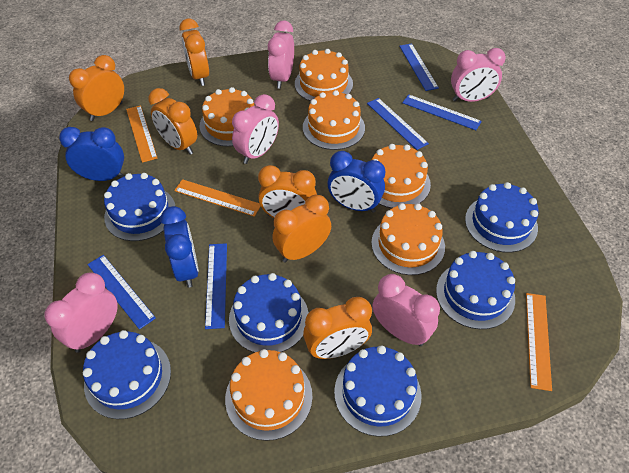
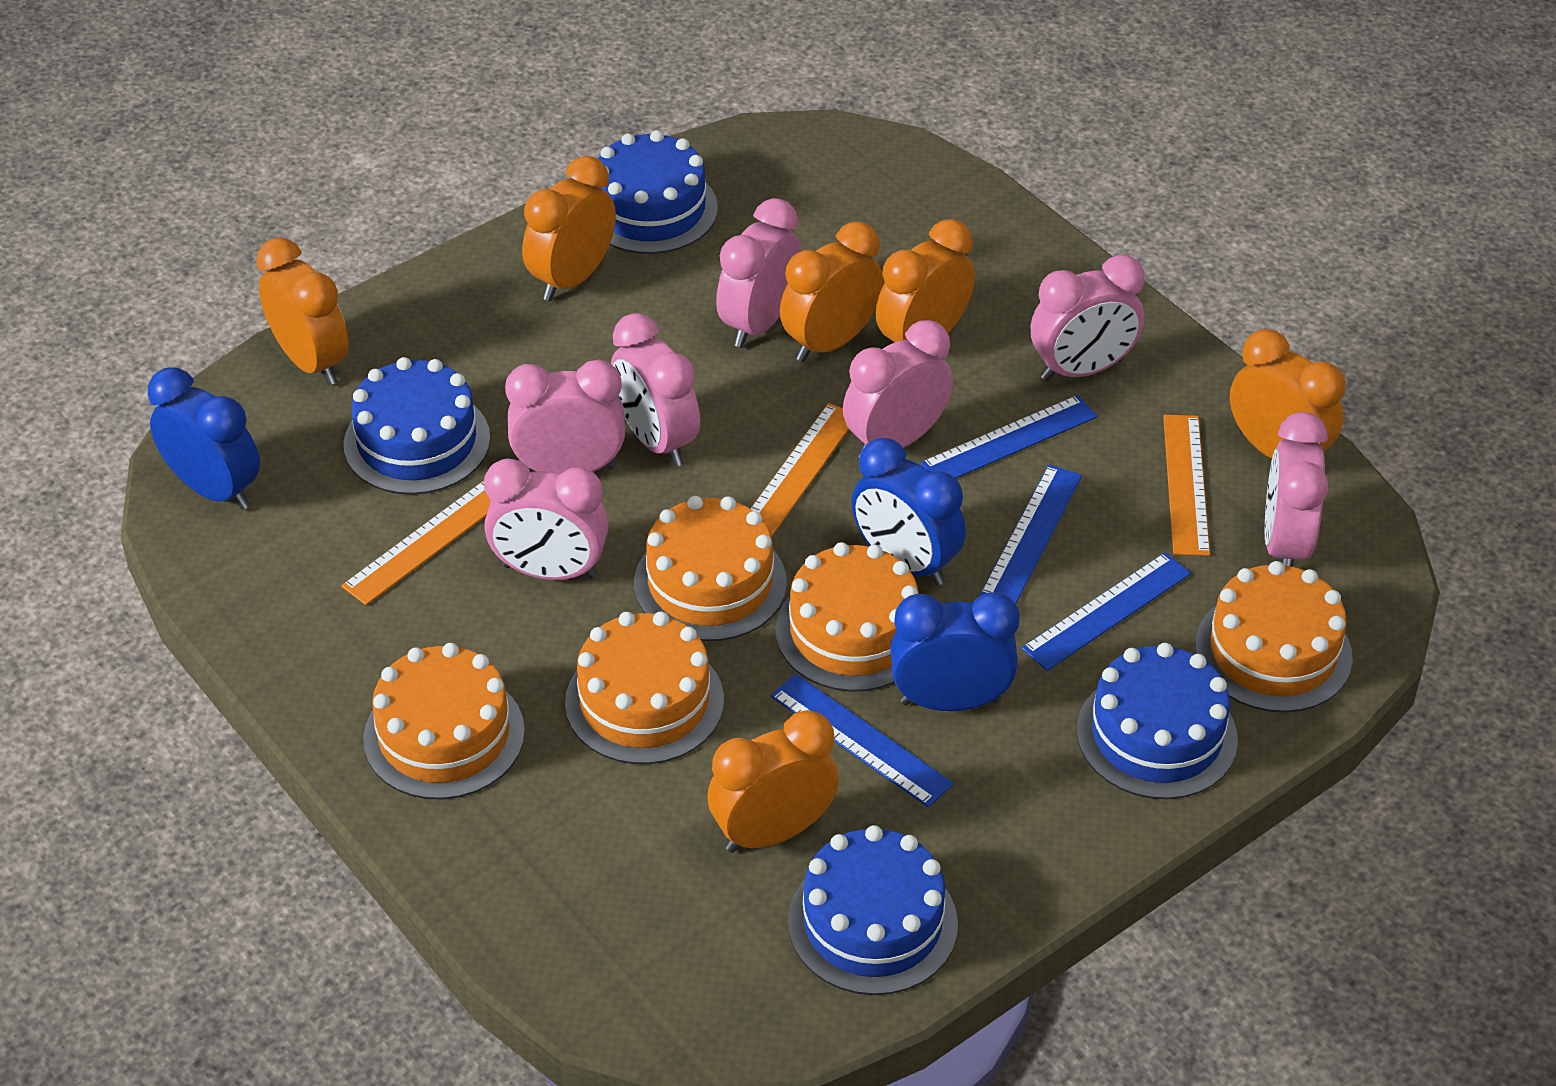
blue cake: 6 -> 4
blue ruler: 5 -> 4
orange cake: 6 -> 5
pink clock: 5 -> 7

